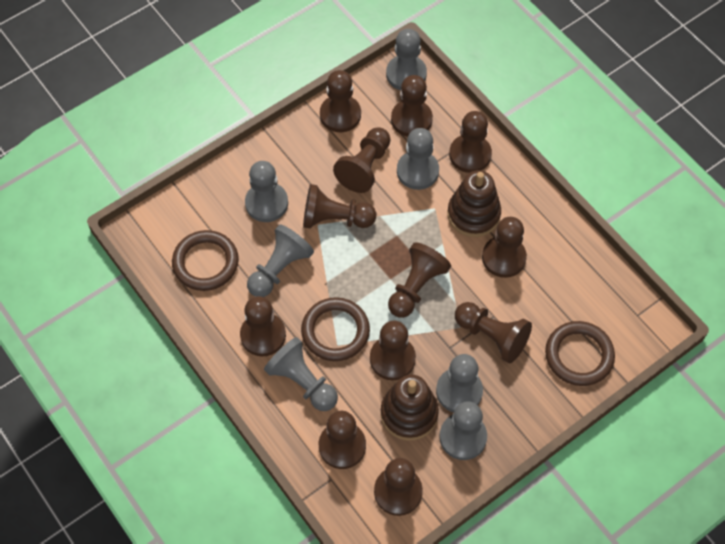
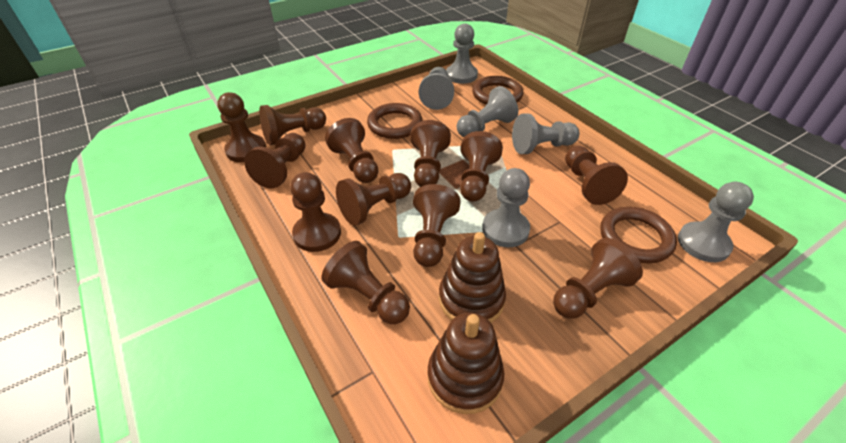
grey pawn: 7 -> 6

